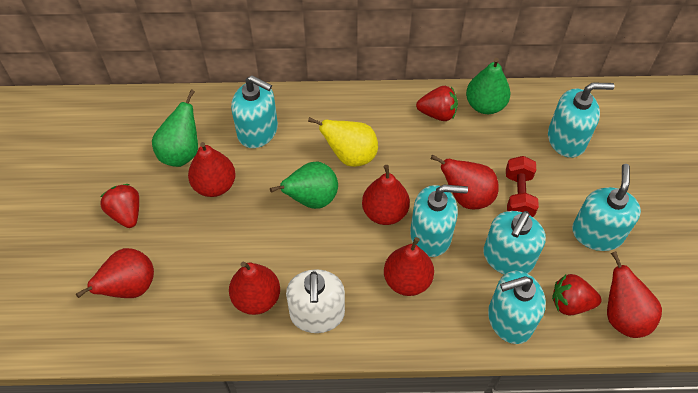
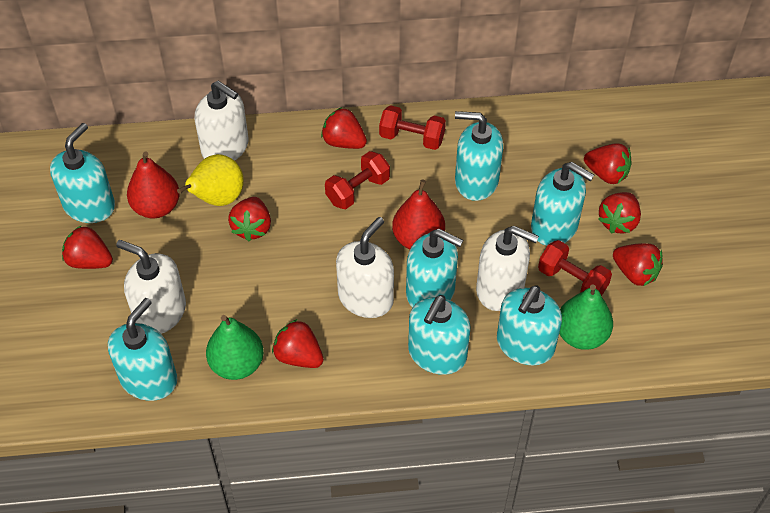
green pear: 3 -> 2
red dumbbell: 1 -> 3
red pear: 7 -> 2
red strawberry: 3 -> 7
turquoise soap dispenser: 6 -> 7
white soap dispenser: 1 -> 4

